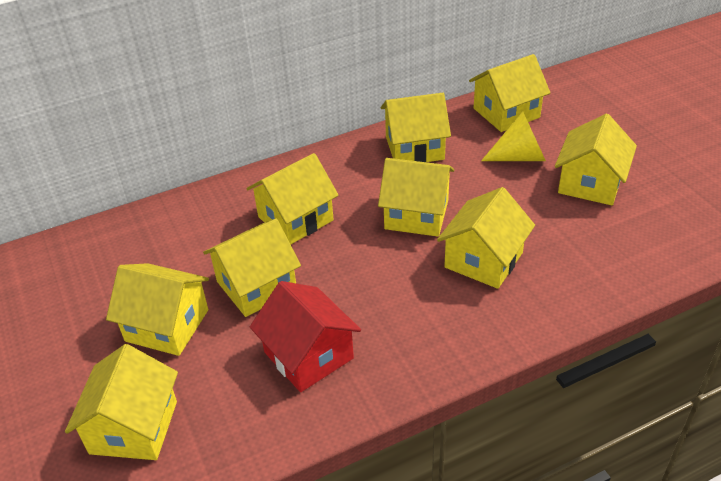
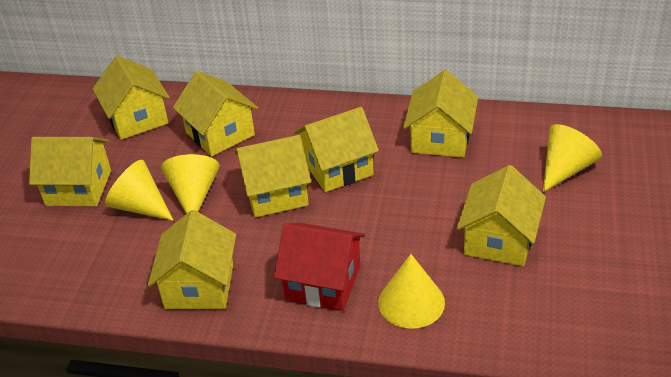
yellow cone: 1 -> 4
yellow house: 9 -> 8

